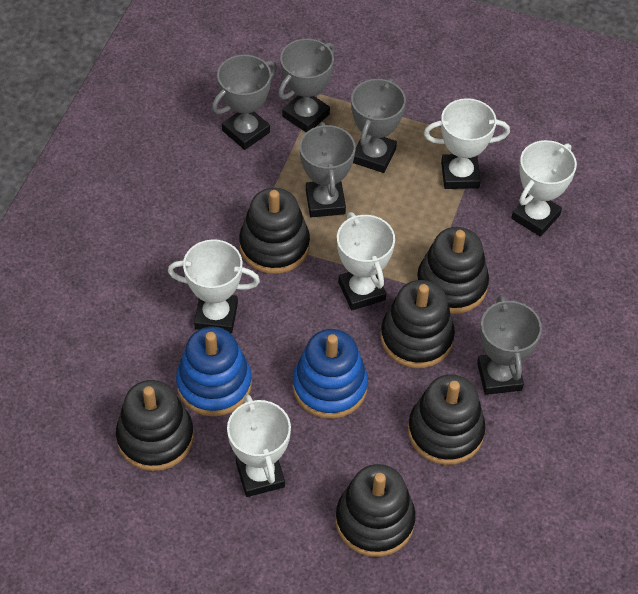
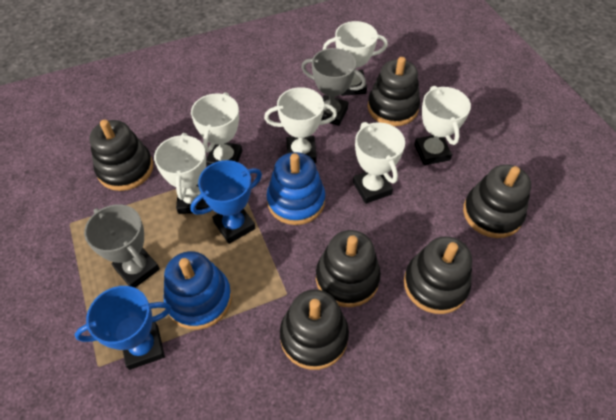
blue trophy: 0 -> 2
grey trophy: 5 -> 2
white trophy: 5 -> 6

